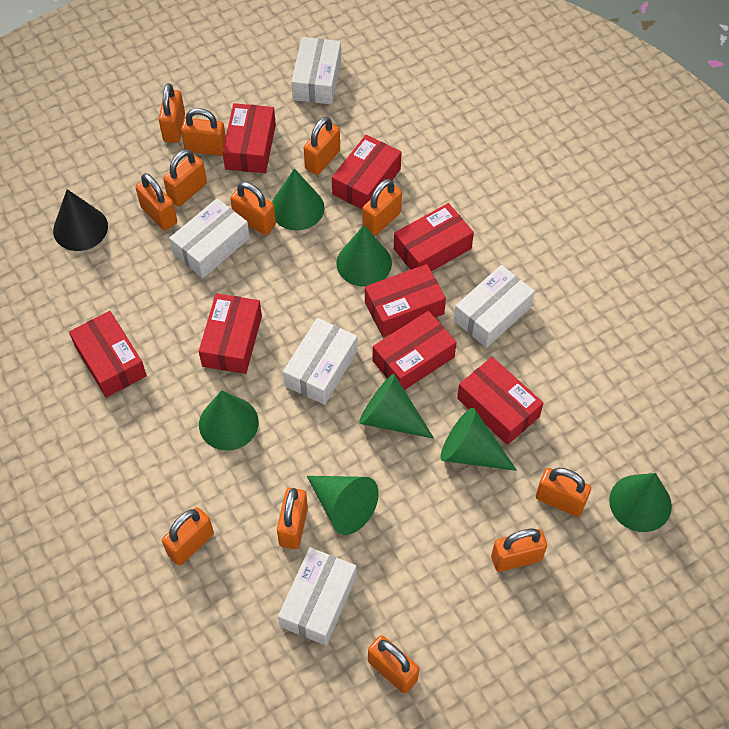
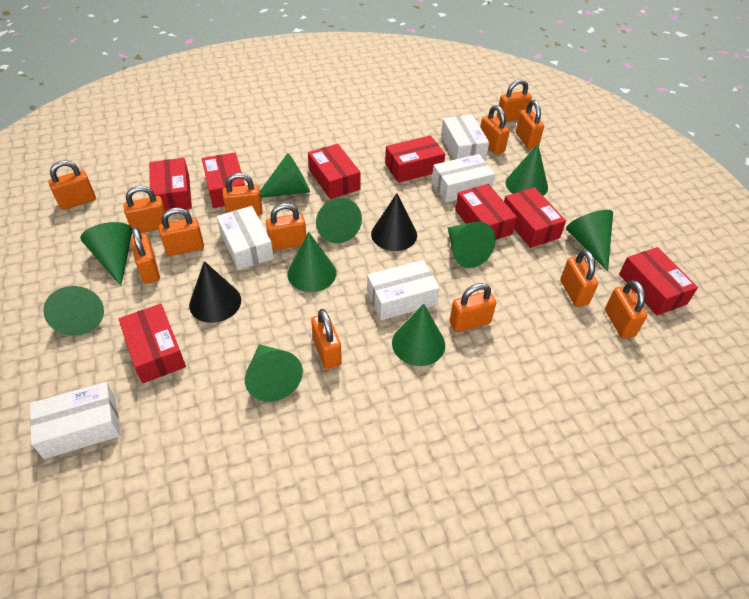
black cone: 1 -> 2
green cone: 7 -> 10
orange padlock: 12 -> 13

